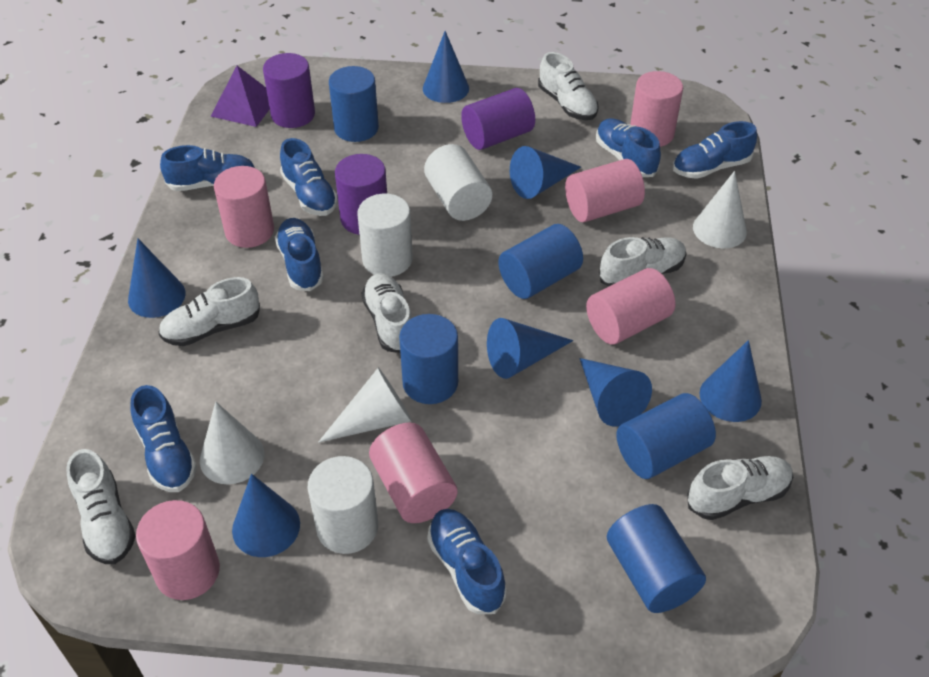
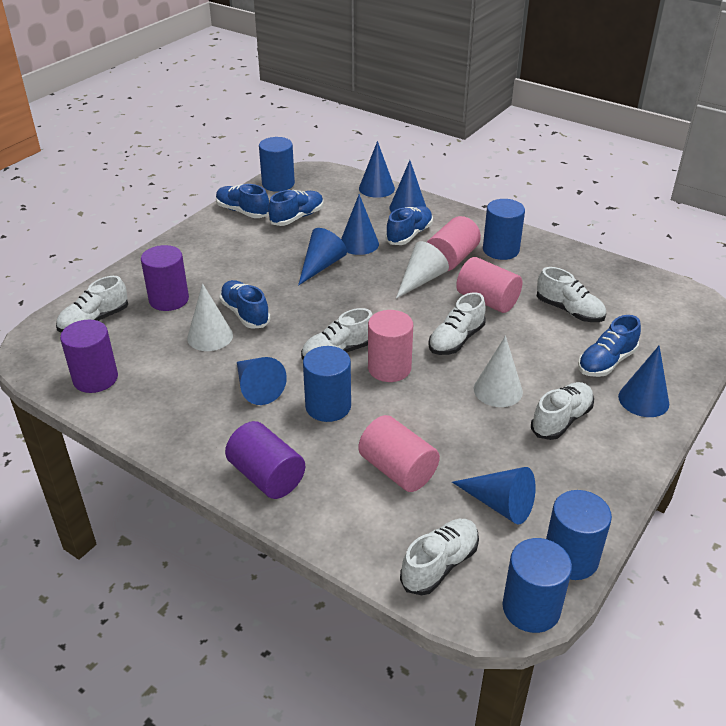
blue shoe: 7 -> 5
pink cylinder: 6 -> 4
purple pyramid: 1 -> 0
white cylinder: 3 -> 0

